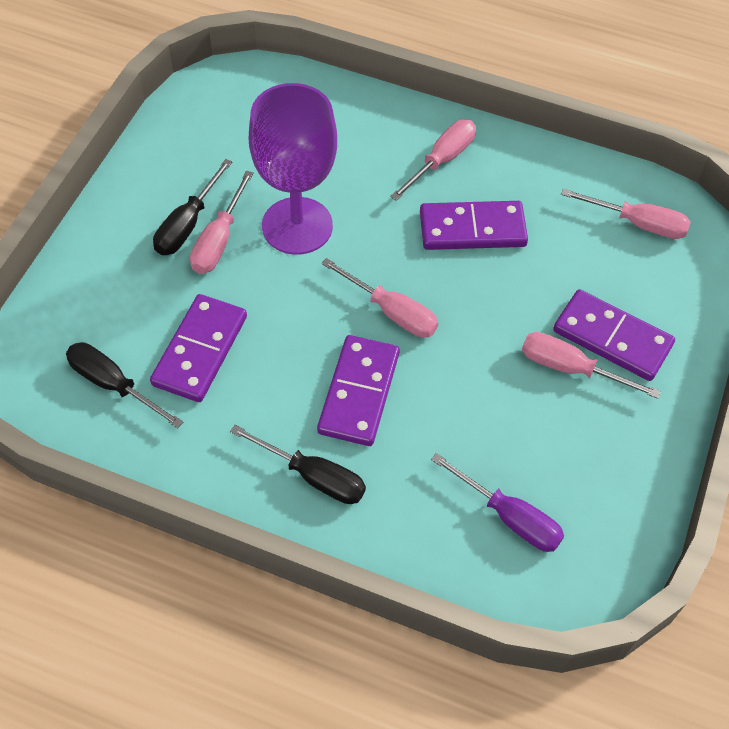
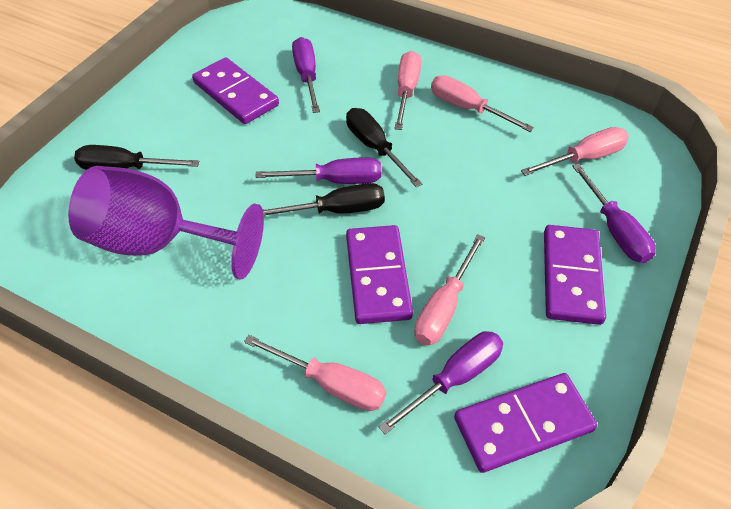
purple screwdriver: 1 -> 4

